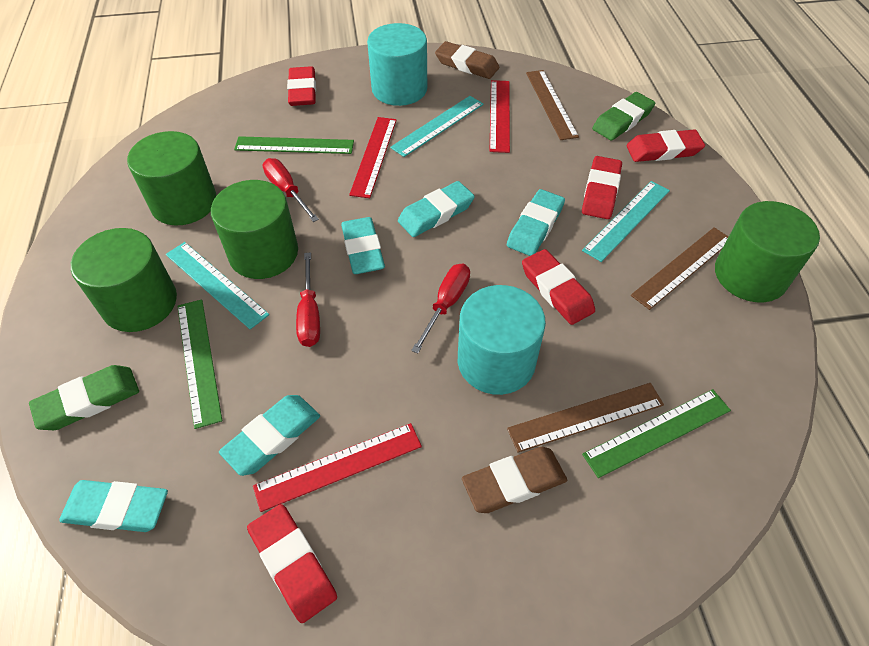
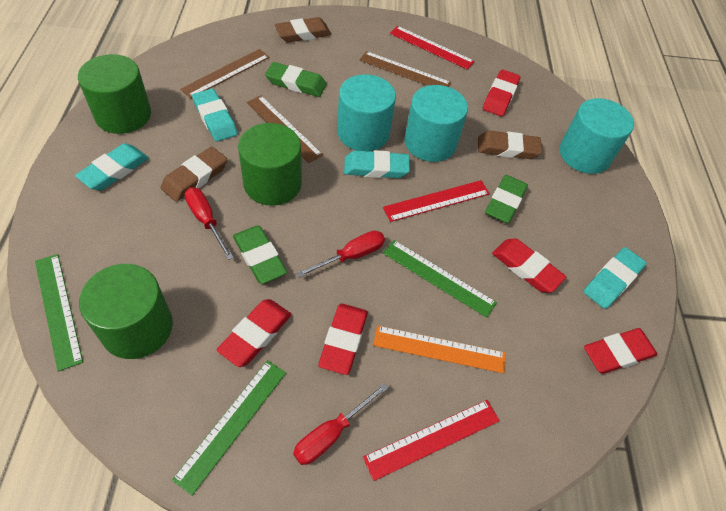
brown eraser: 2 -> 3
green cylinder: 4 -> 3
green eraser: 2 -> 3
orange ruler: 0 -> 1
turquoise cylinder: 2 -> 3
turquoise eraser: 5 -> 4
turquoise ruler: 3 -> 0

